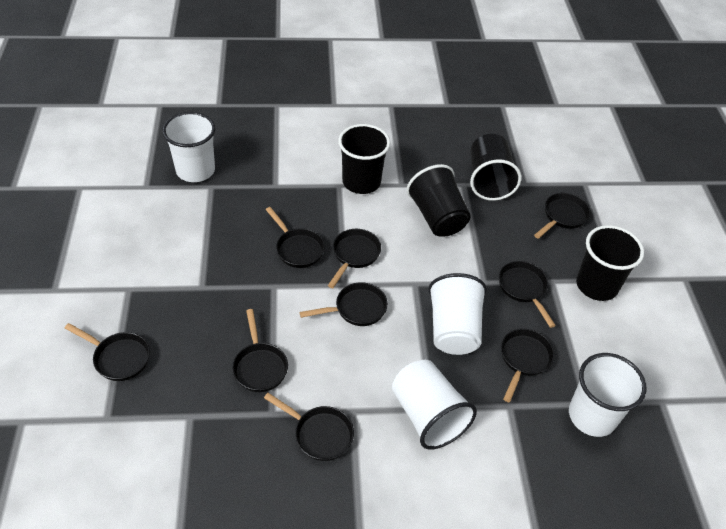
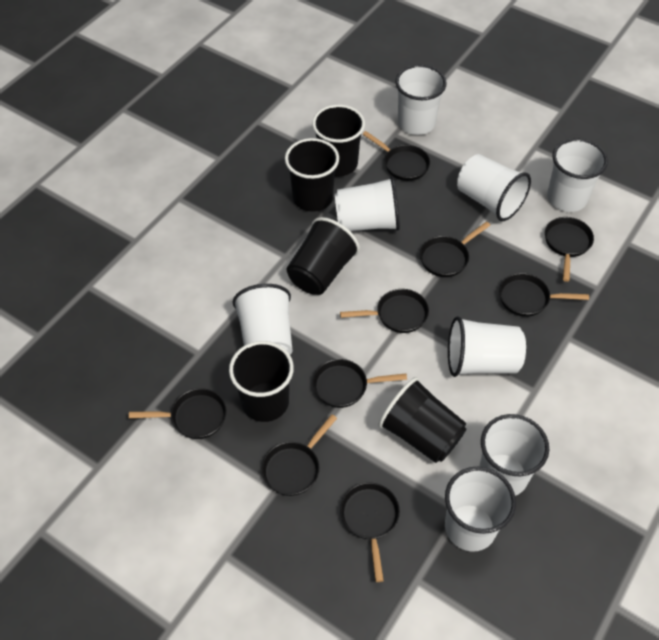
black cup: 4 -> 5
white cup: 4 -> 8

